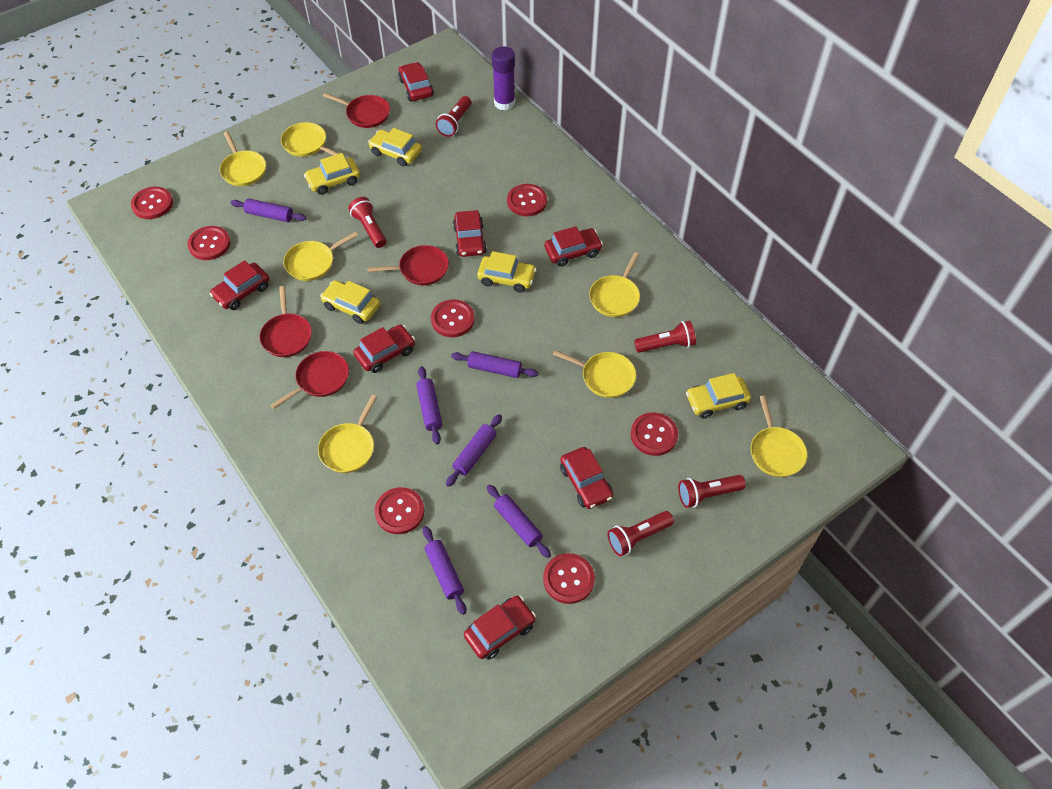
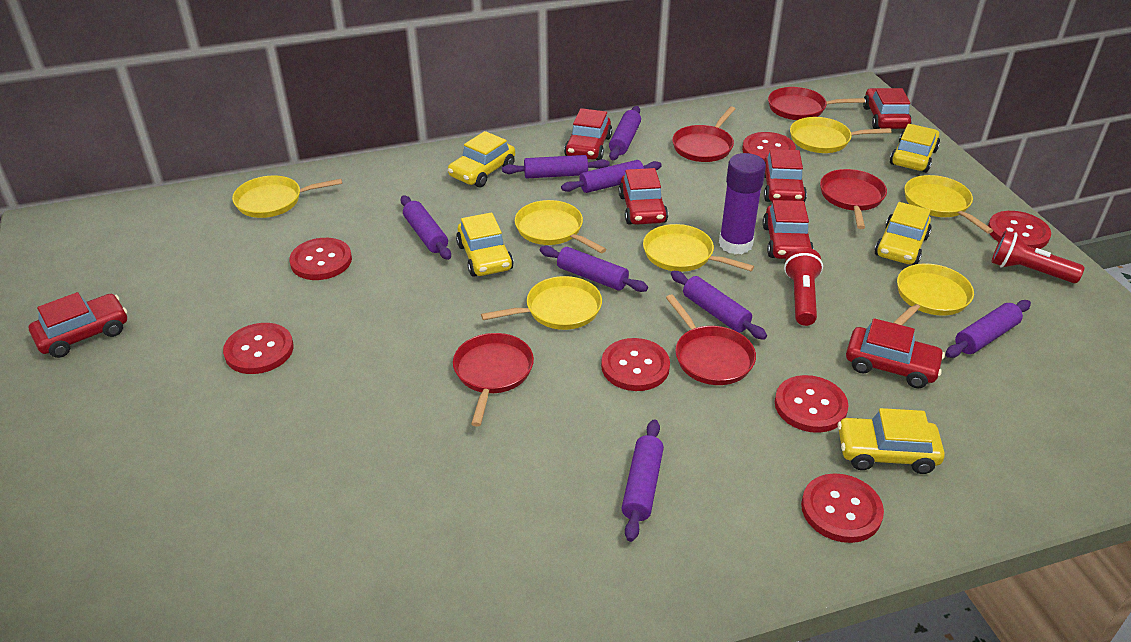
purple rolling pin: 6 -> 8
red flashlight: 5 -> 2
red pan: 4 -> 5

